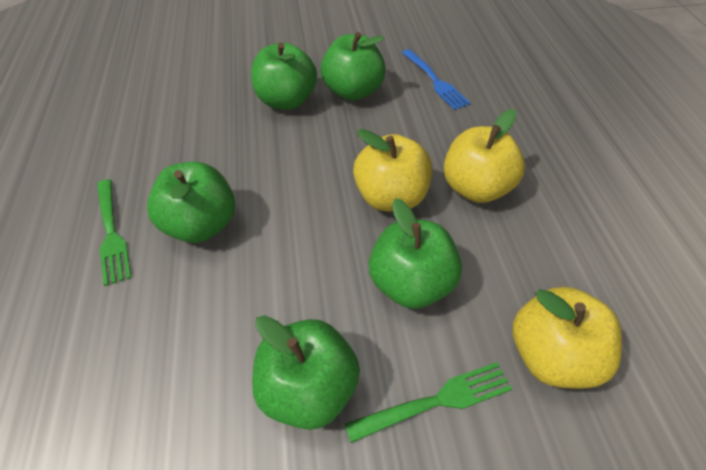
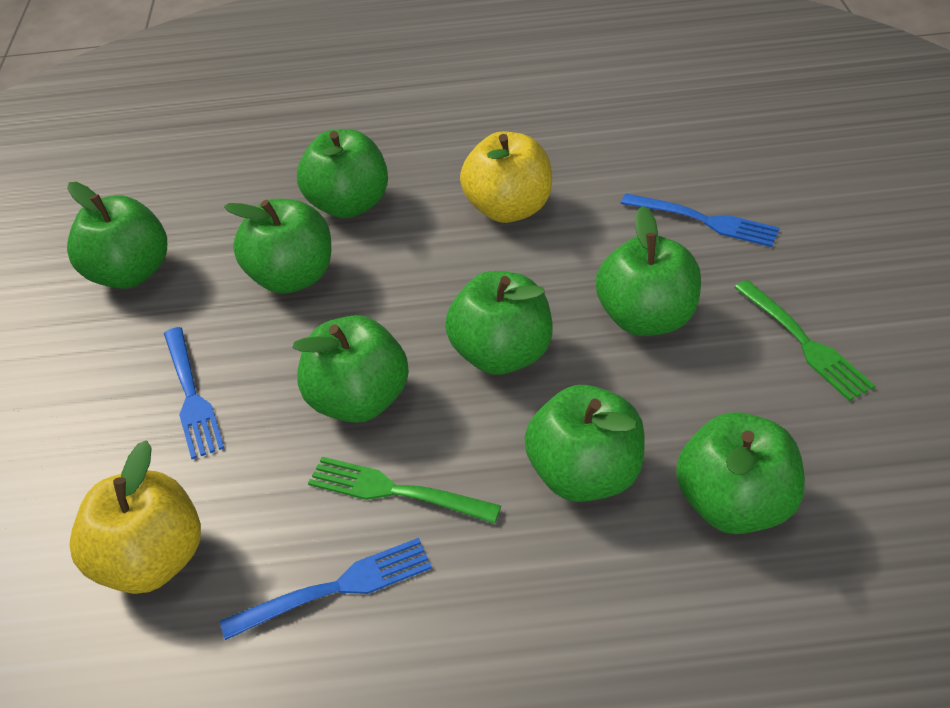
blue fork: 1 -> 3
green apple: 5 -> 8
yellow apple: 3 -> 2

